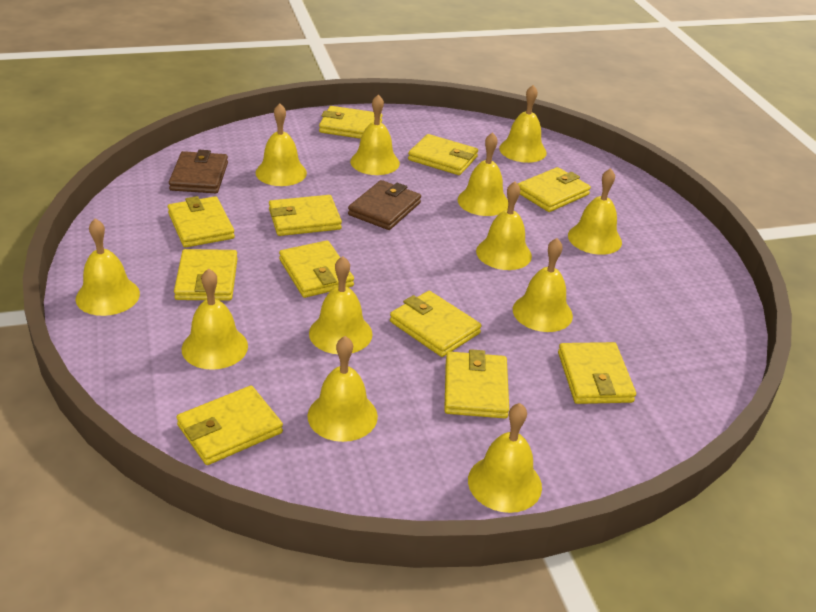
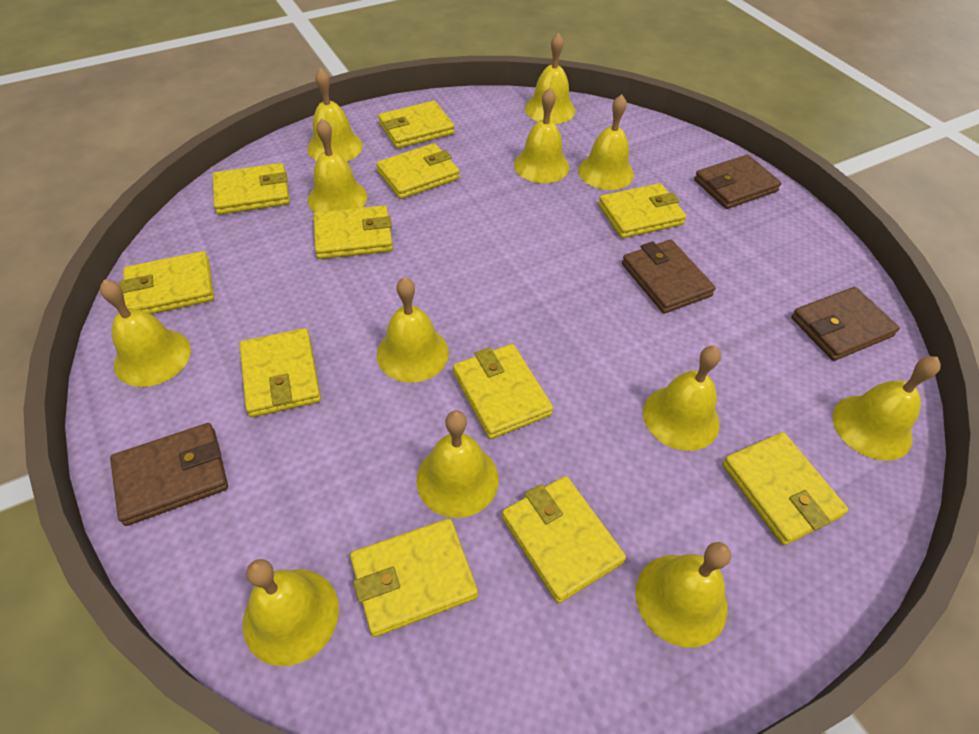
brown wallet: 2 -> 4

